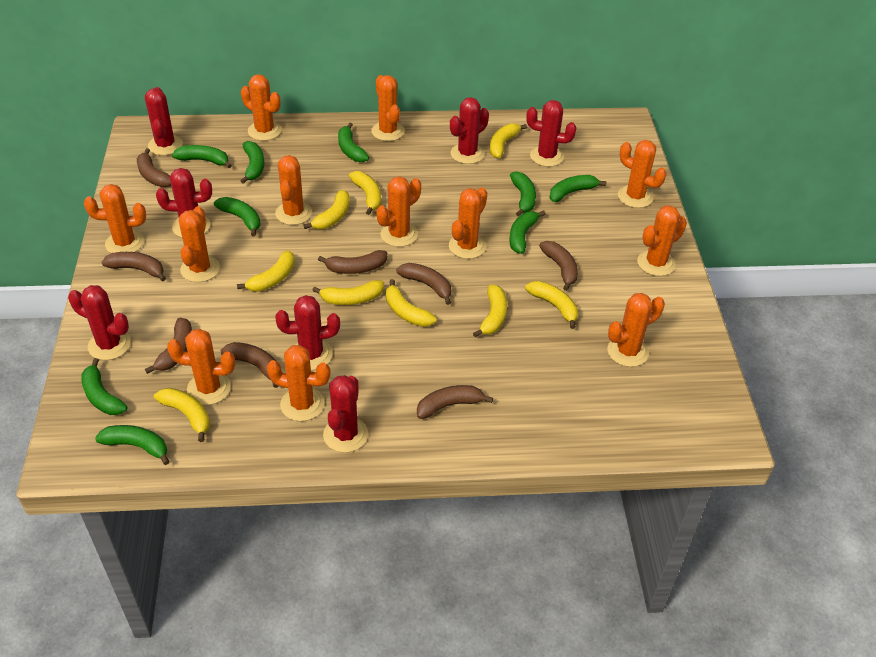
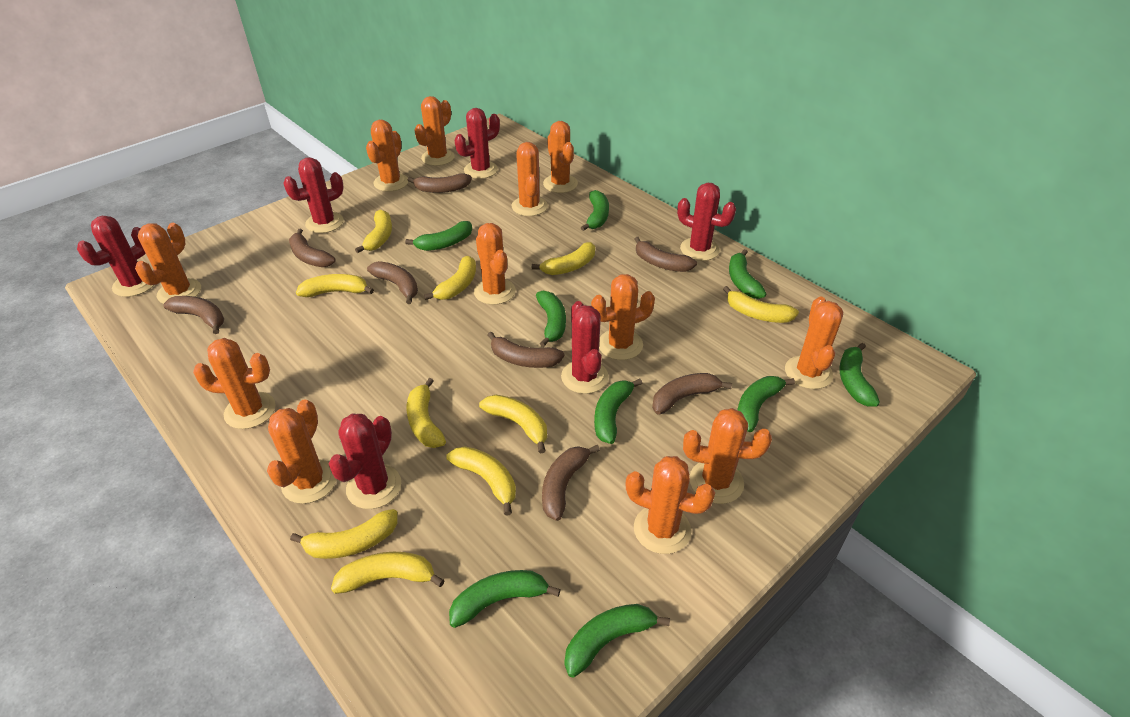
red cactus: 7 -> 6
yellow banana: 9 -> 10

